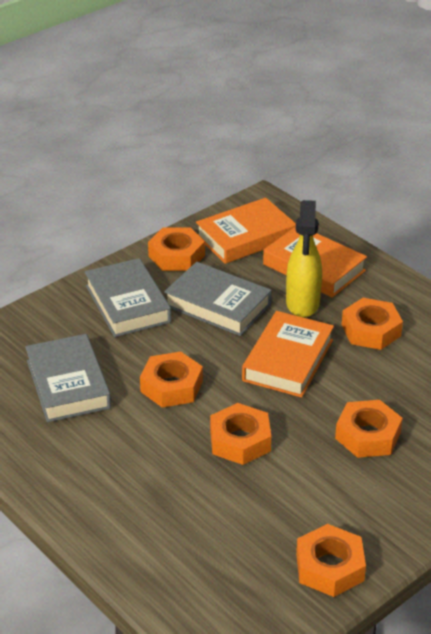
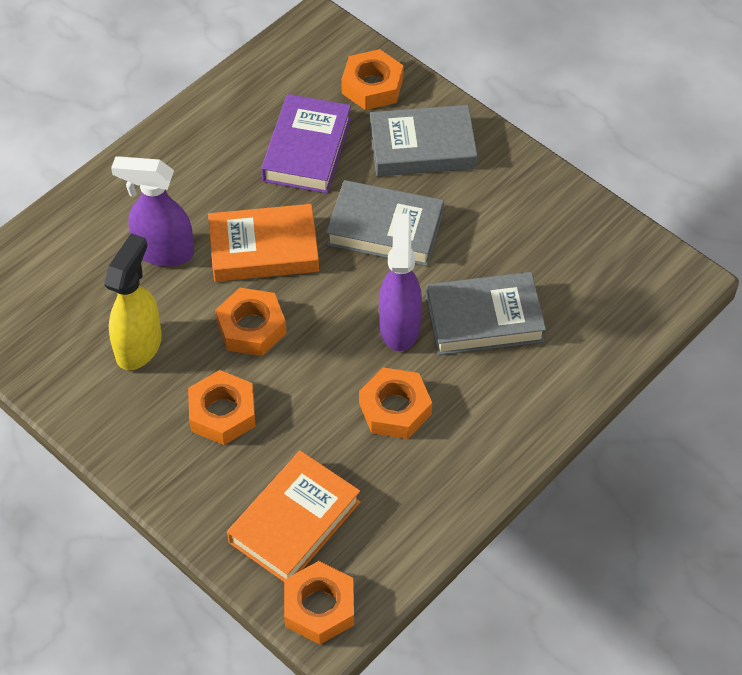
orange book: 3 -> 2
orange nut: 6 -> 5
purple book: 0 -> 1
purple spray bottle: 0 -> 2

